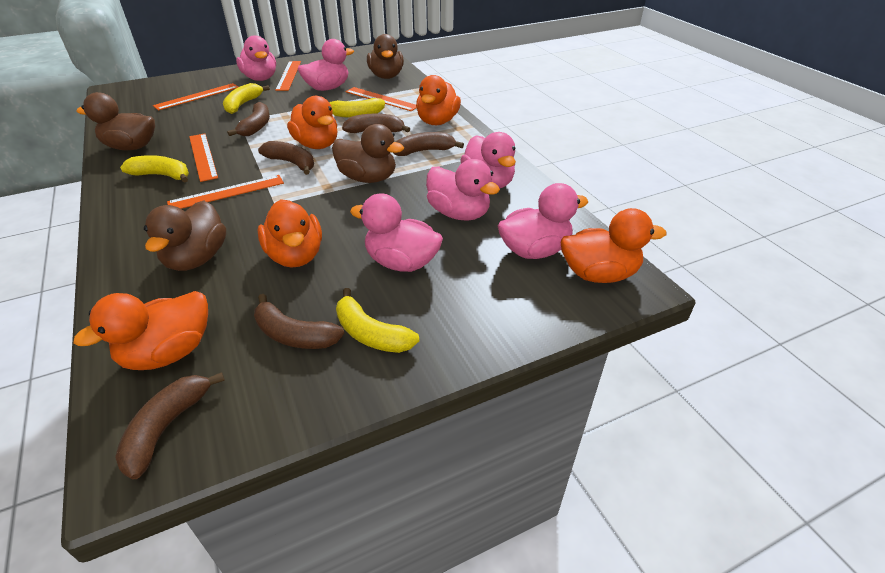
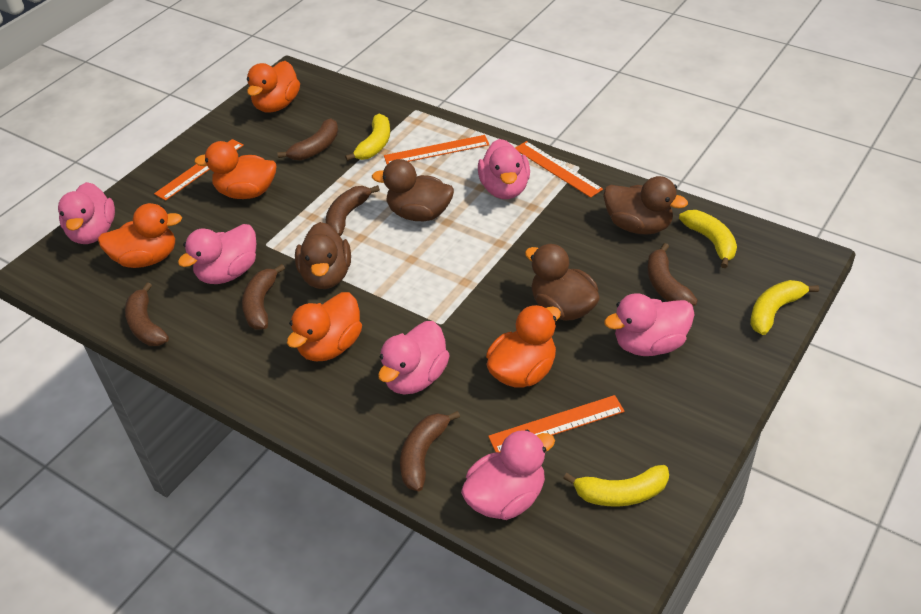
orange ruler: 5 -> 4

